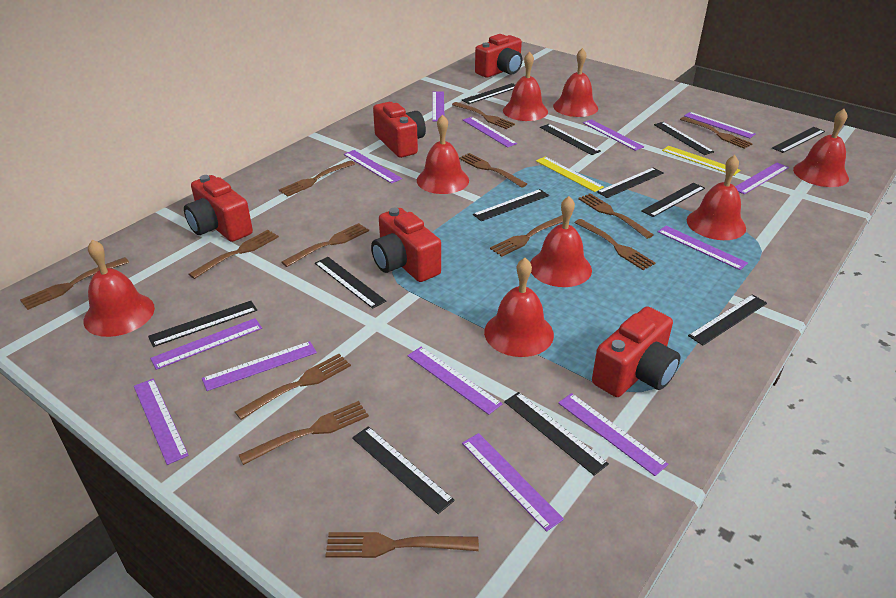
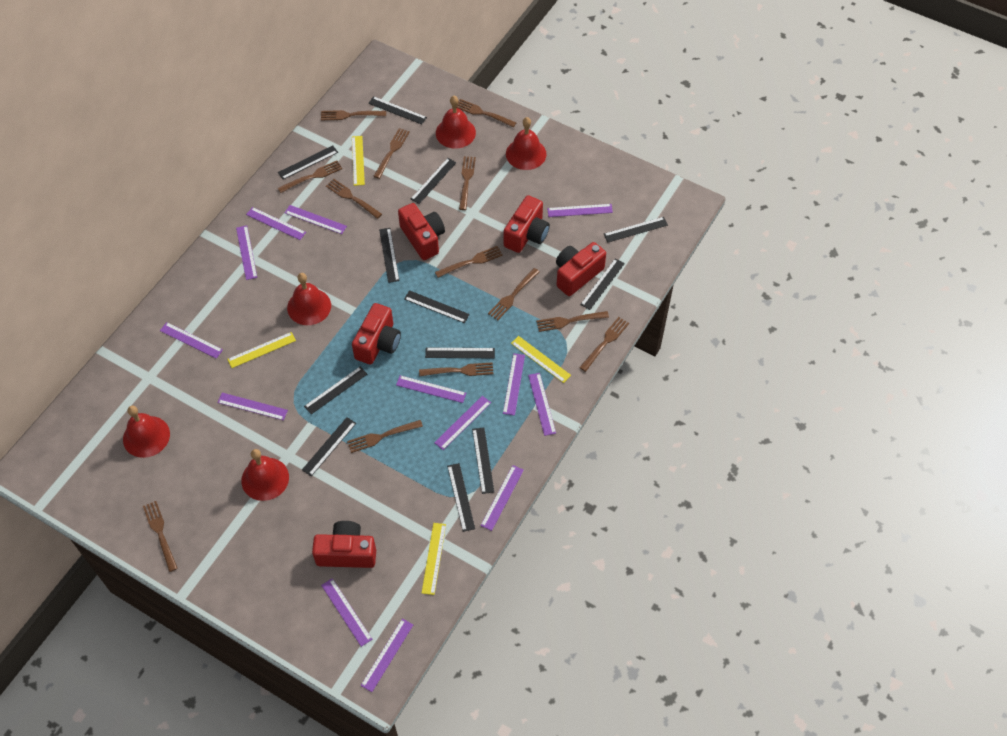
red bell: 8 -> 5
yellow ruler: 2 -> 4

